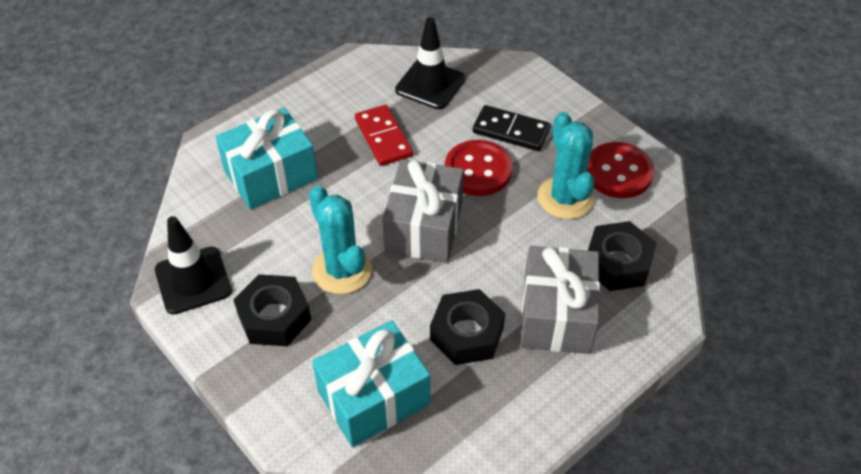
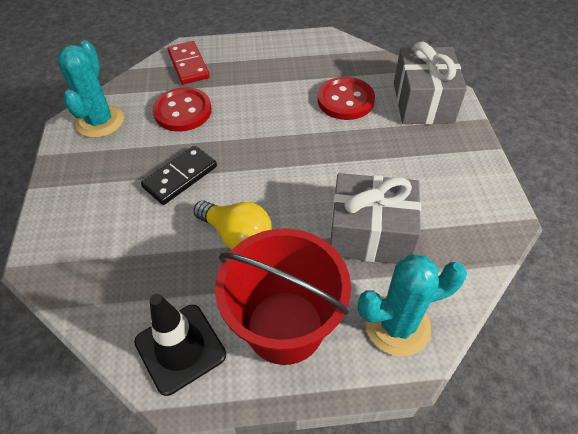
black nut: 3 -> 0
black traffic cone: 2 -> 1
red bucket: 0 -> 1
turquoise gift: 2 -> 0
yellow light bulb: 0 -> 1

